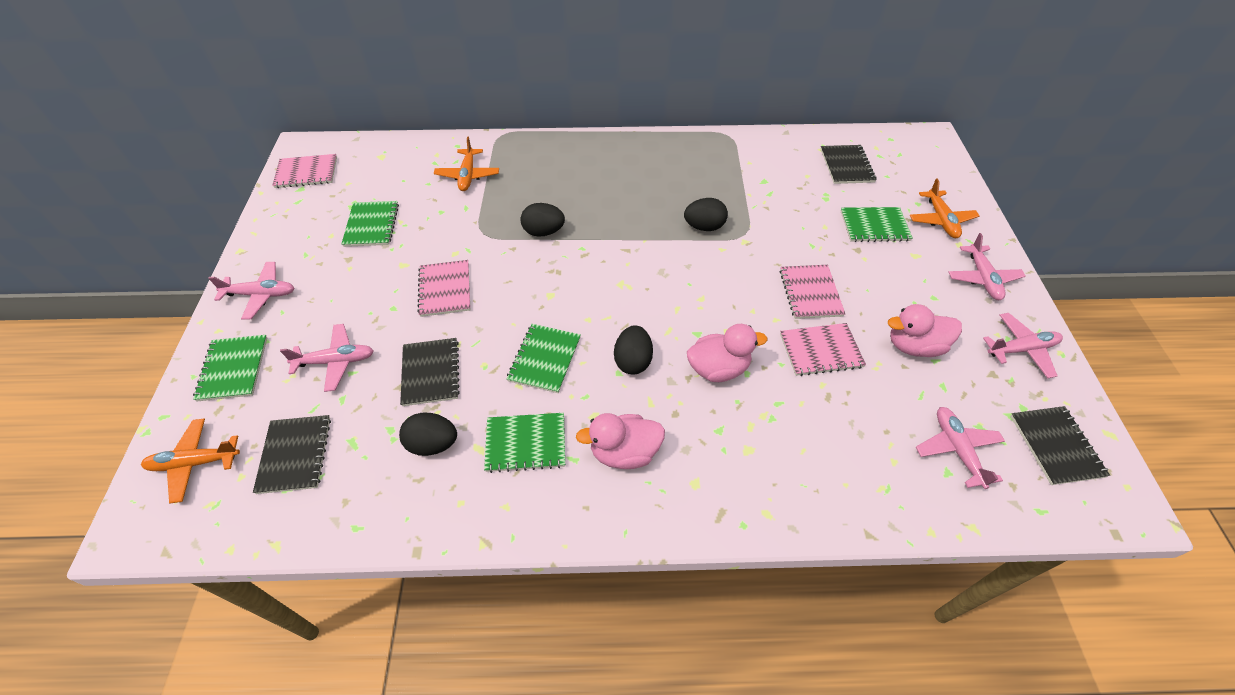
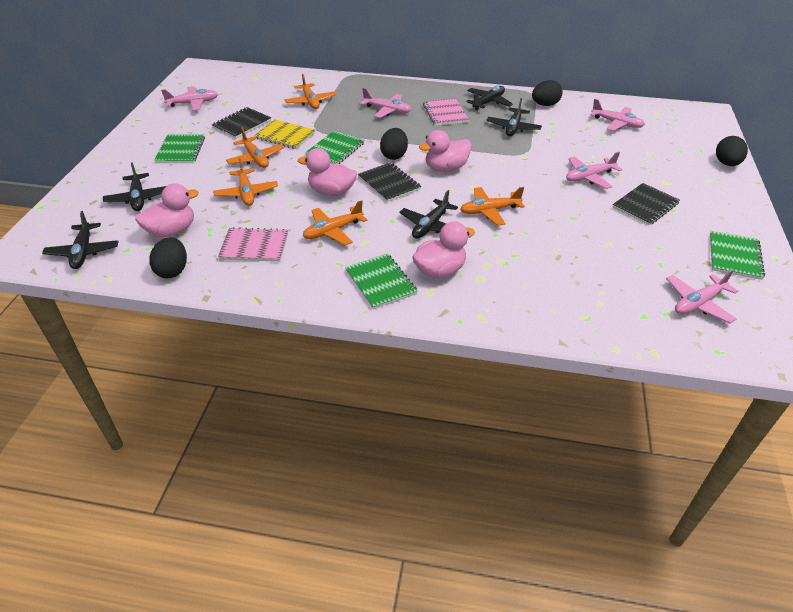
black notebook: 4 -> 3
black plane: 0 -> 5
green notebook: 5 -> 4
orange plane: 3 -> 5
pink duck: 3 -> 4
pink notebook: 4 -> 2
yellow notebook: 0 -> 1

